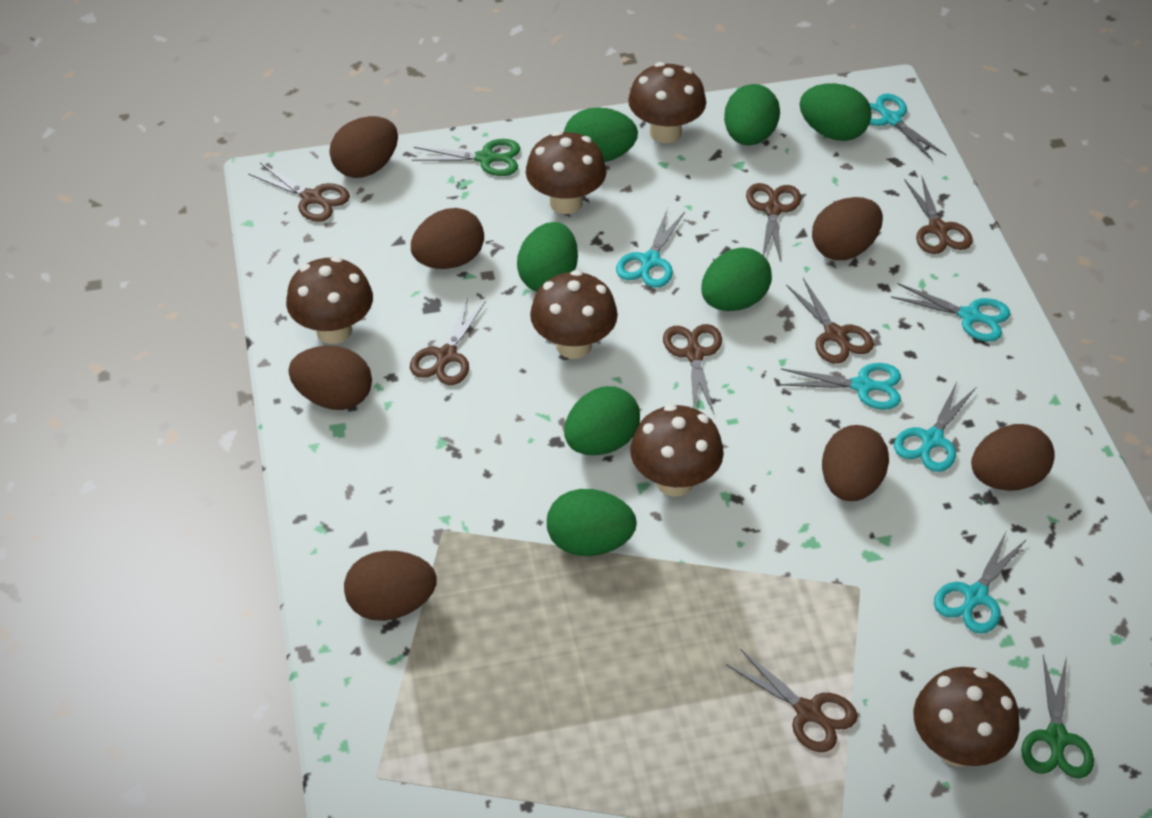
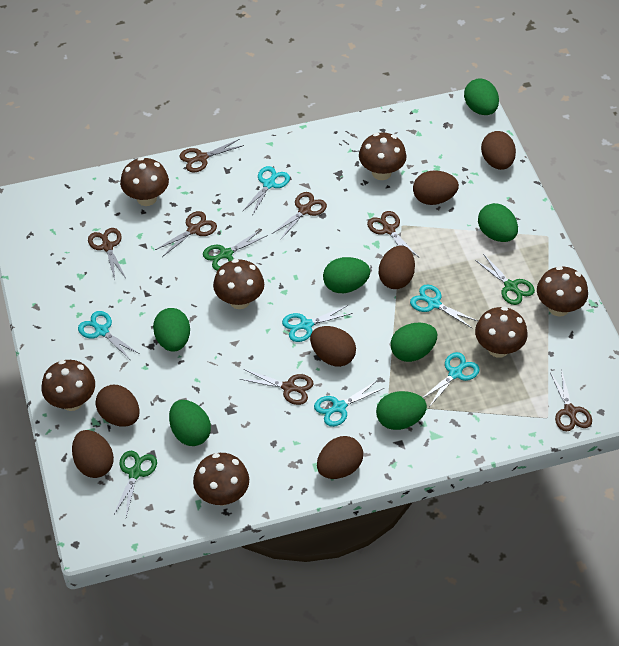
brown mushroom: 6 -> 7
green scissors: 2 -> 3

